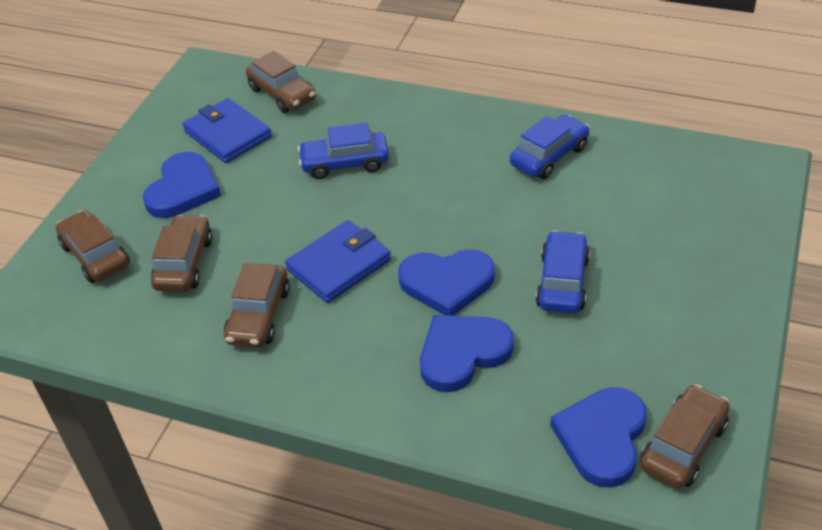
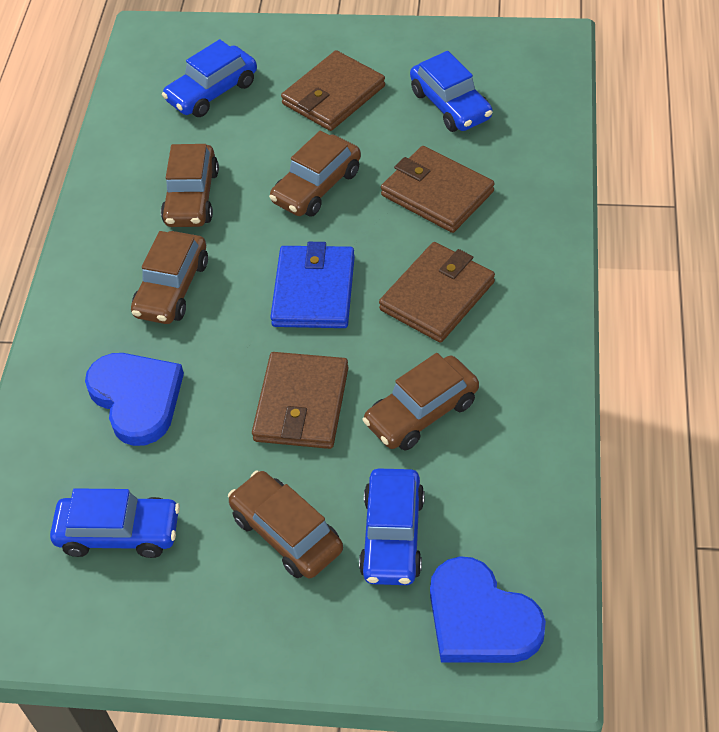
blue car: 3 -> 4
blue heart: 4 -> 2
blue wallet: 2 -> 1
brown wallet: 0 -> 4

